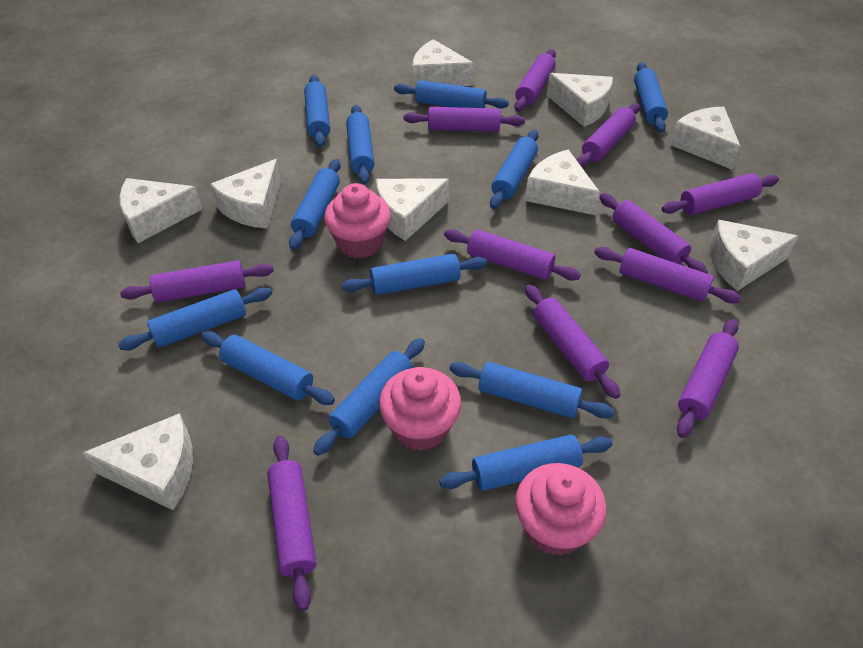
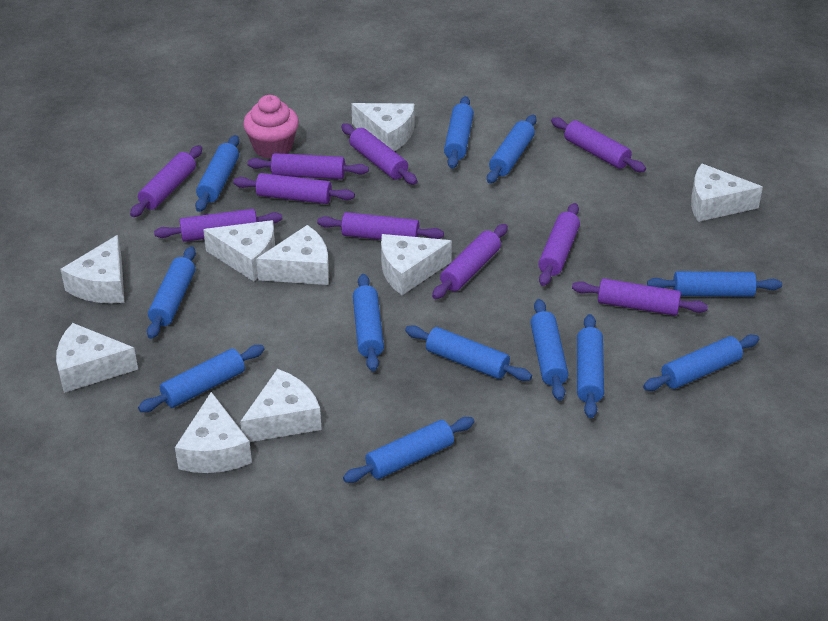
pink cupcake: 3 -> 1
purple rolling pin: 11 -> 10

